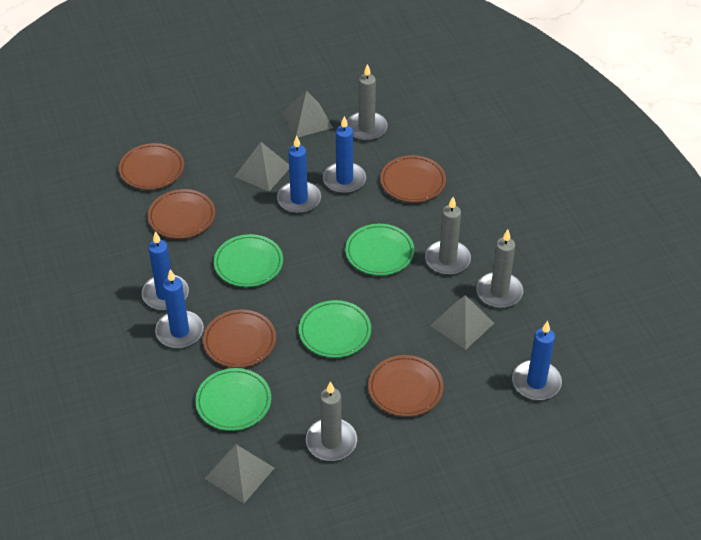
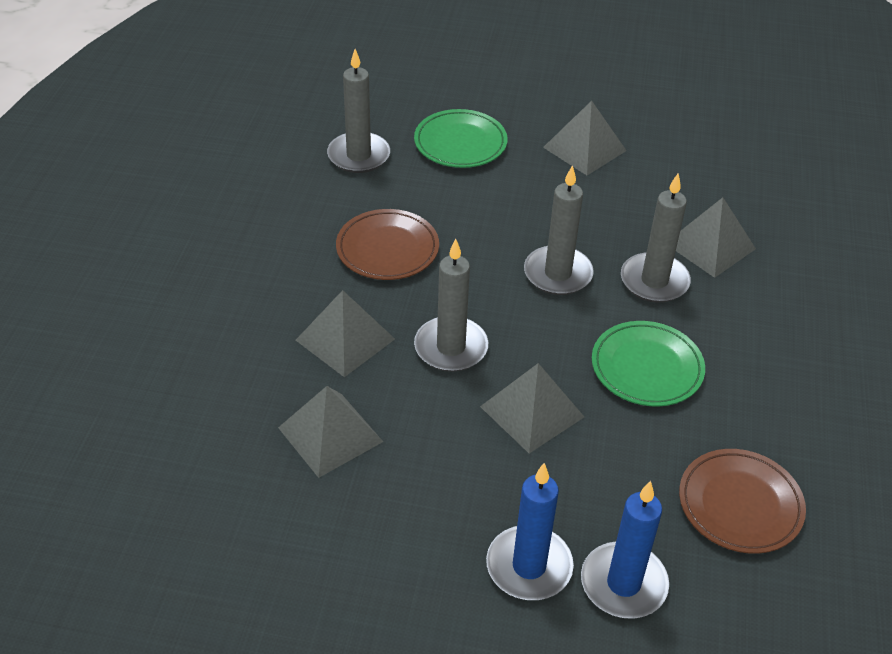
blue candle: 5 -> 2
brown plate: 5 -> 2
green plate: 4 -> 2
grey pyramid: 4 -> 5

